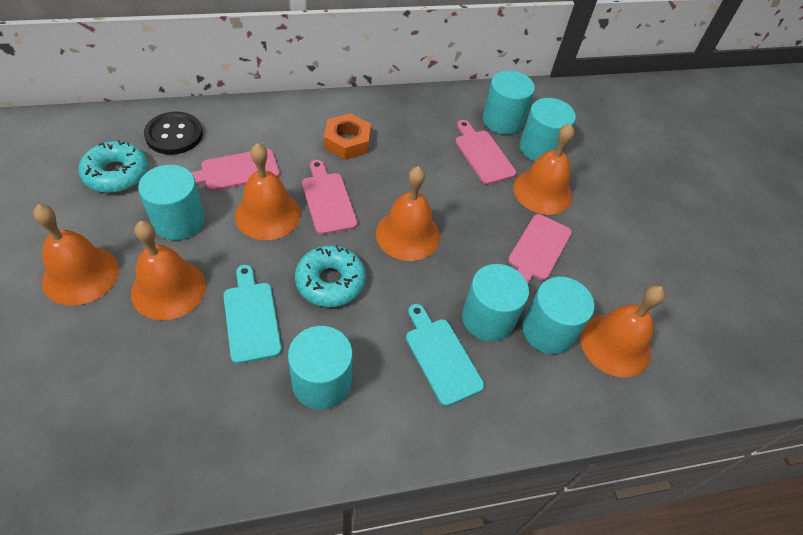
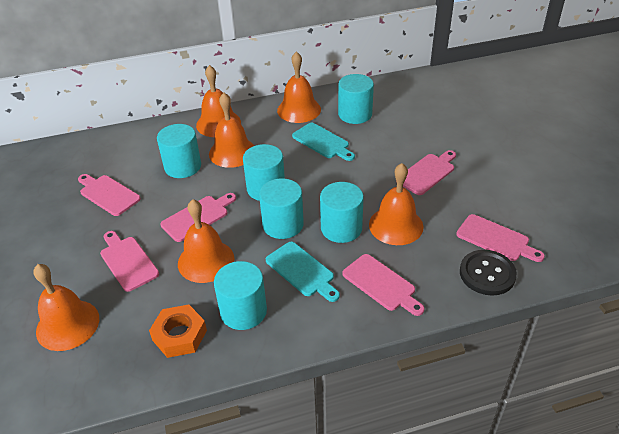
pink cutting board: 4 -> 6
turquoise donut: 2 -> 0

